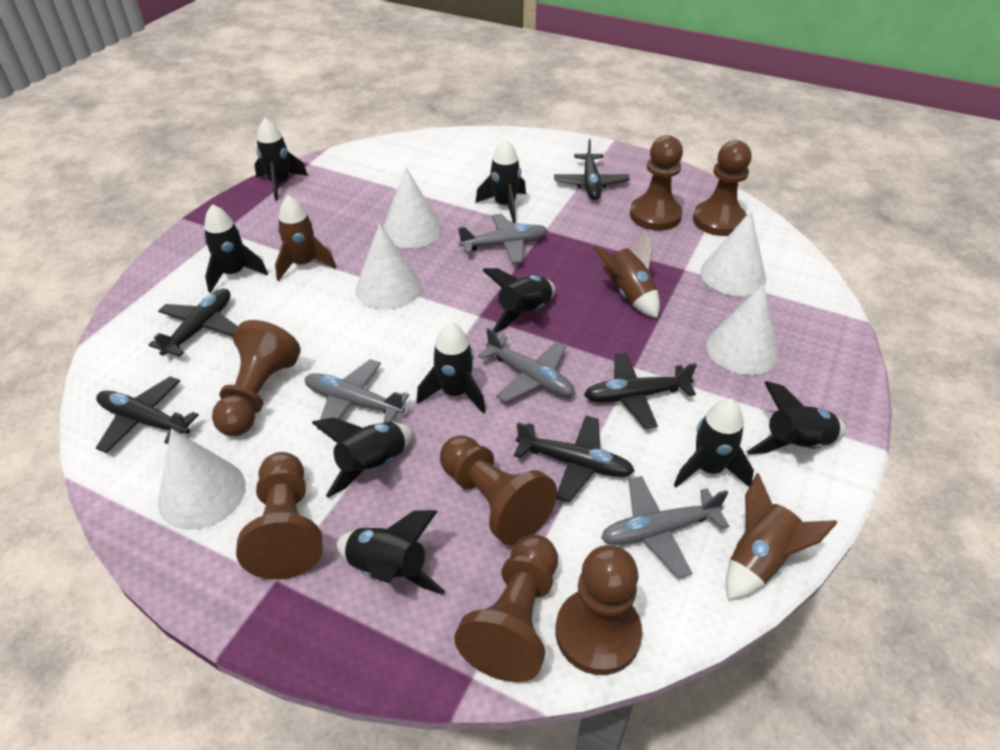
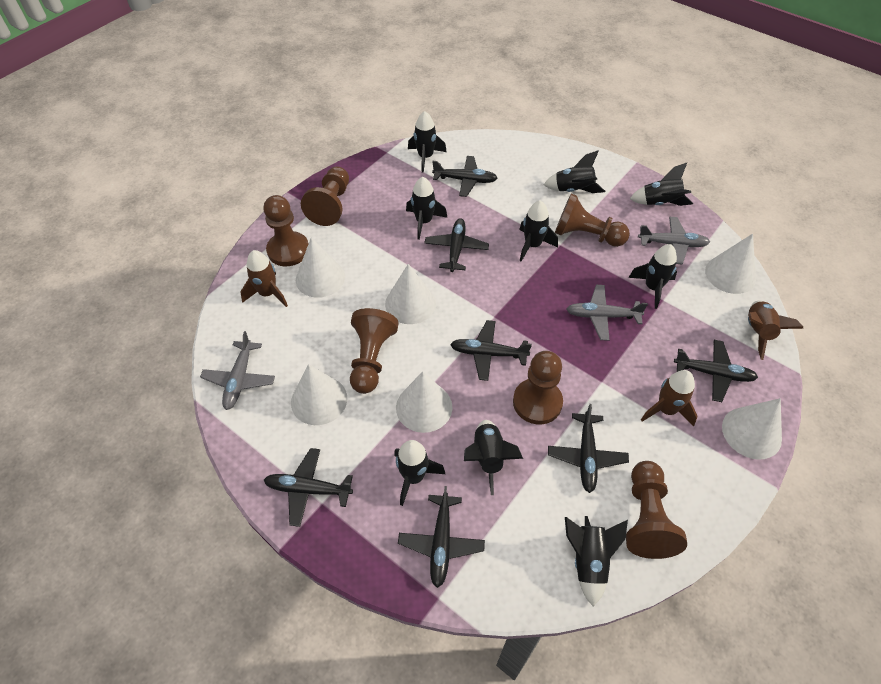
black plane: 5 -> 7
brown pawn: 7 -> 6
grey plane: 4 -> 3
white cone: 5 -> 6

